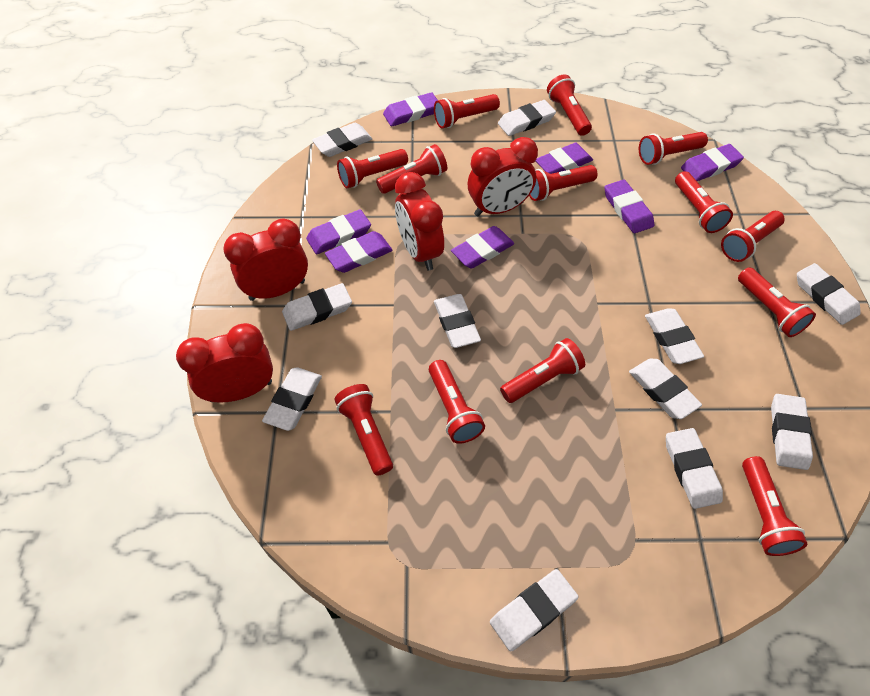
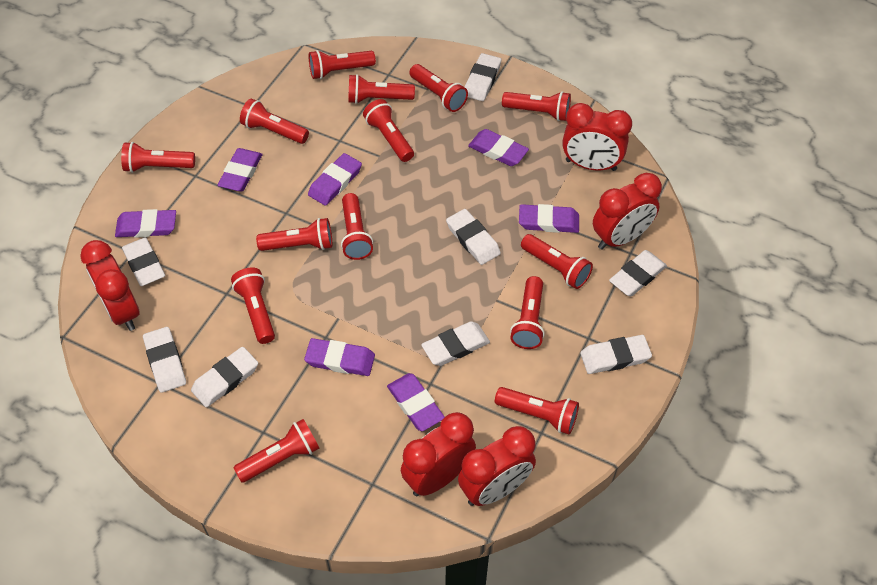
red clock: 4 -> 5
red flashlight: 13 -> 14
white eraser: 11 -> 8

